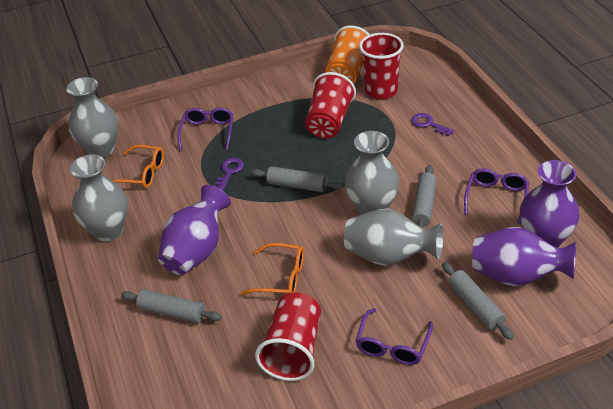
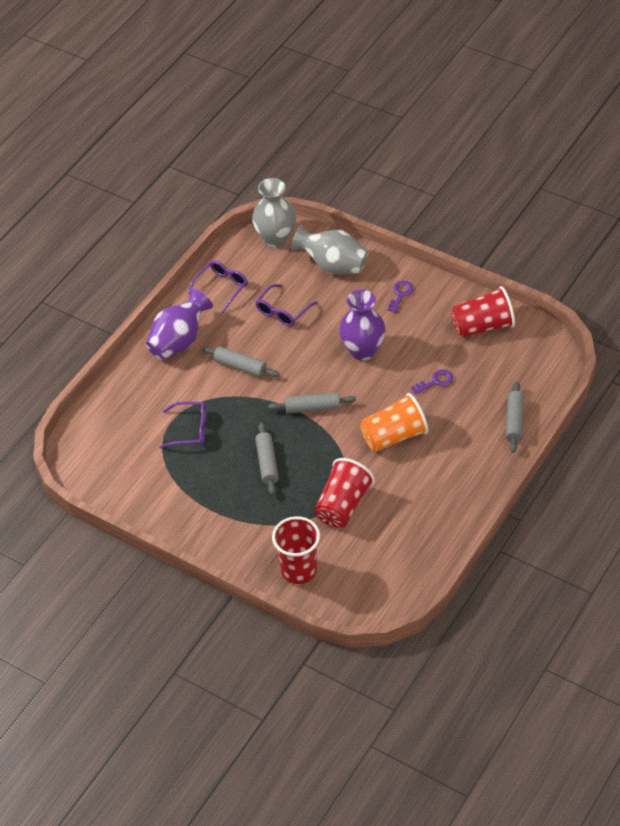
grey vase: 4 -> 2
orange glasses: 2 -> 0
purple vase: 3 -> 2

